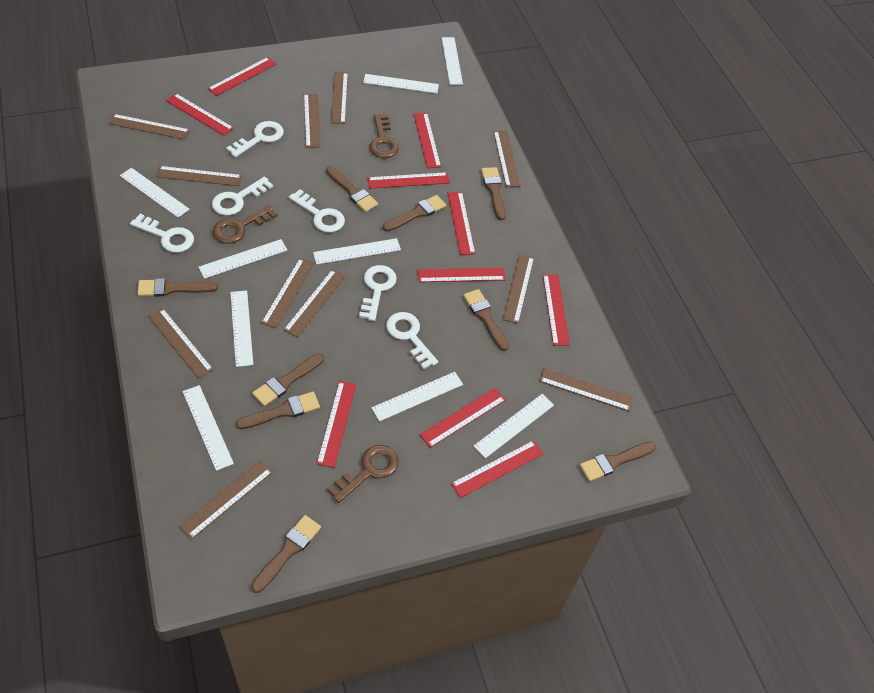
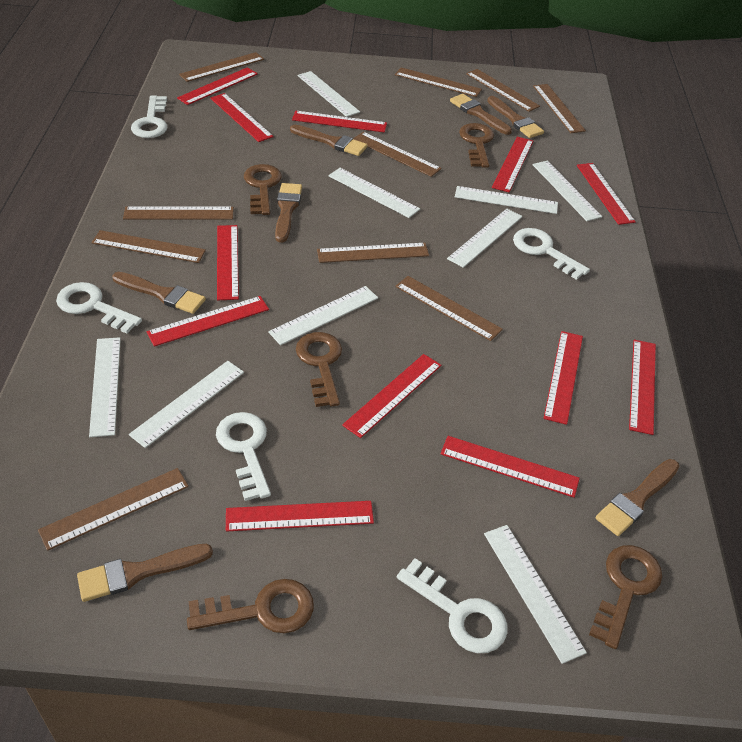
brown brush: 9 -> 7
brown key: 3 -> 5
brown ruler: 11 -> 10
red ruler: 10 -> 12
white key: 6 -> 5

